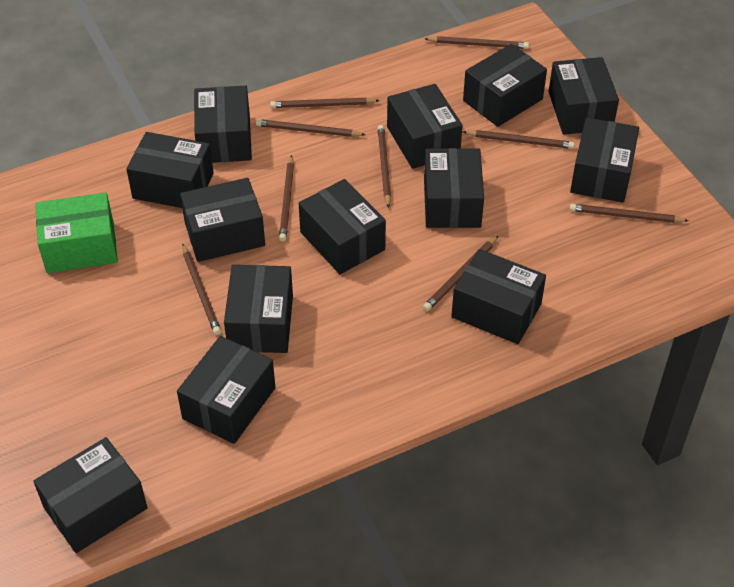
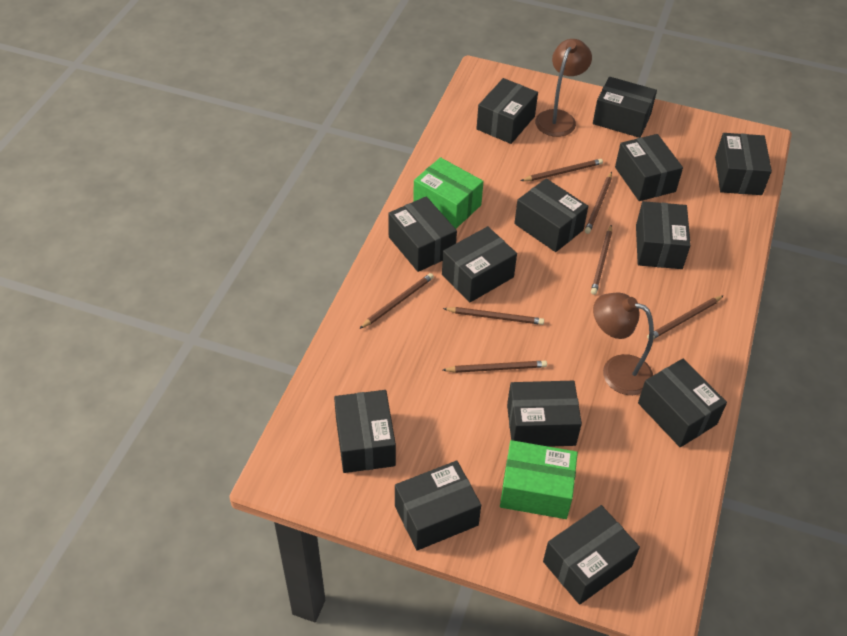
brown lamp: 0 -> 2
brown pencil: 9 -> 7
green box: 1 -> 2

